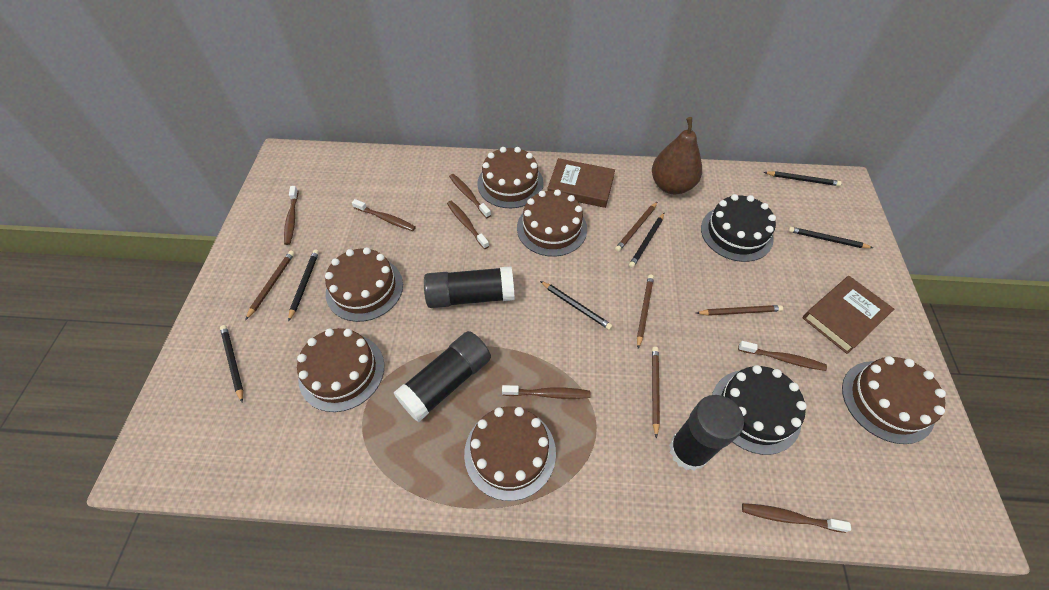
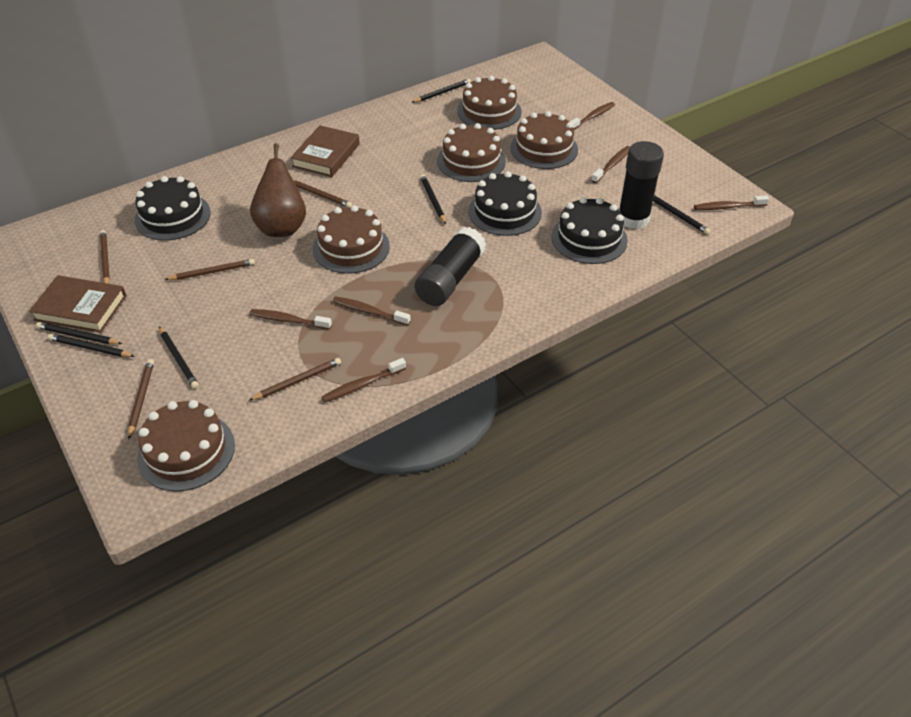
black cake: 2 -> 3
black glue stick: 3 -> 2
brown cake: 6 -> 5
brown toothbrush: 7 -> 6

